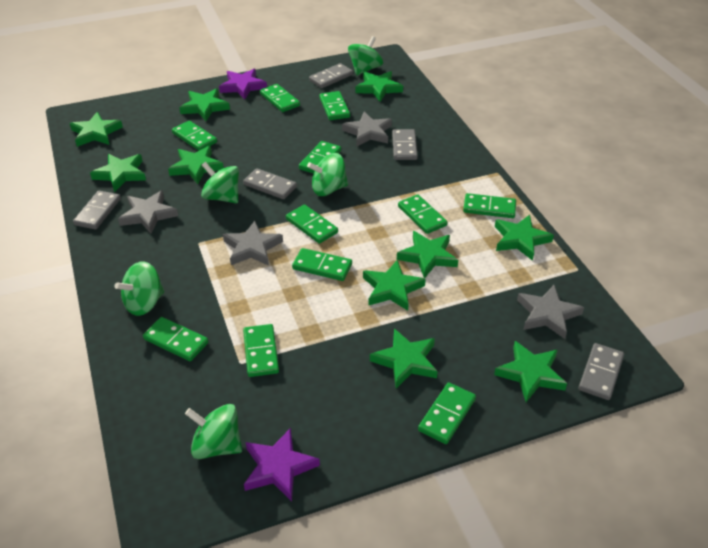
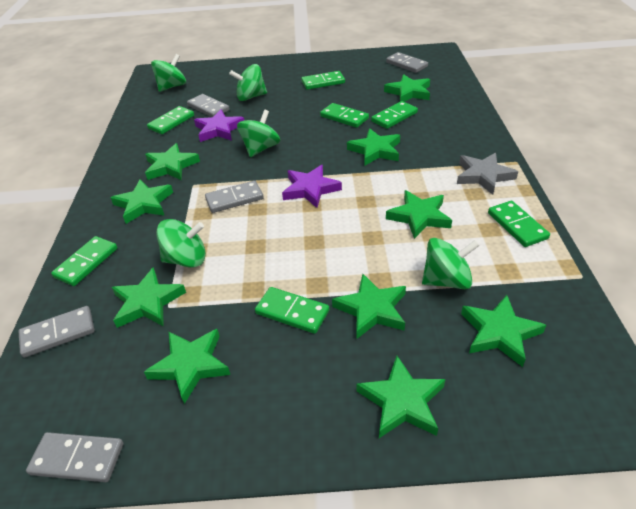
green domino: 11 -> 7
grey star: 4 -> 1

